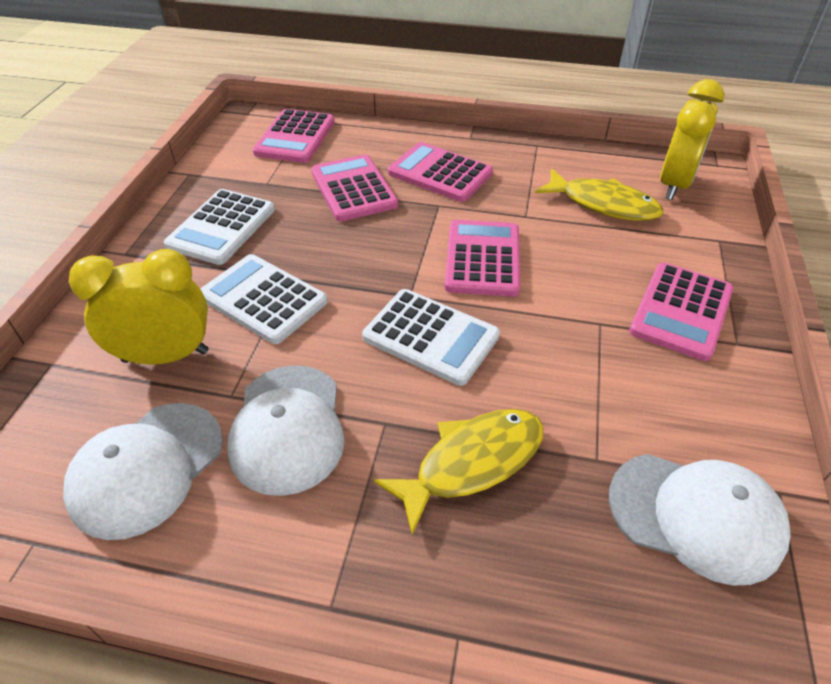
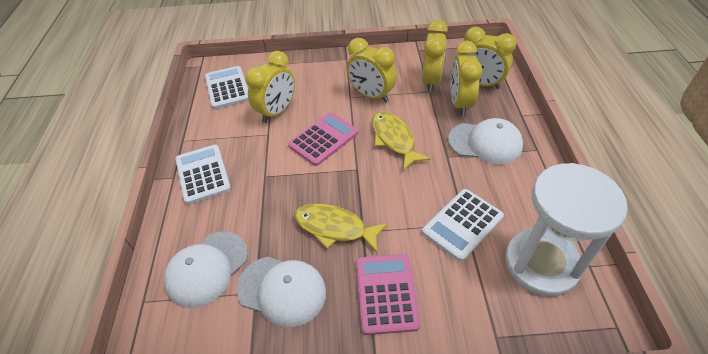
pink calculator: 5 -> 2
white hourglass: 0 -> 1
yellow clock: 2 -> 5

